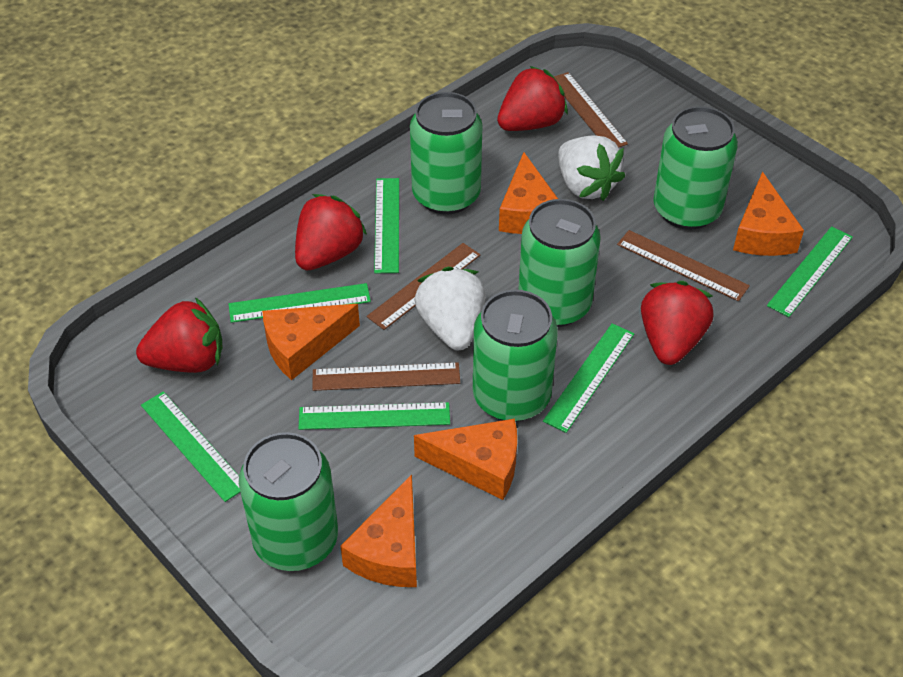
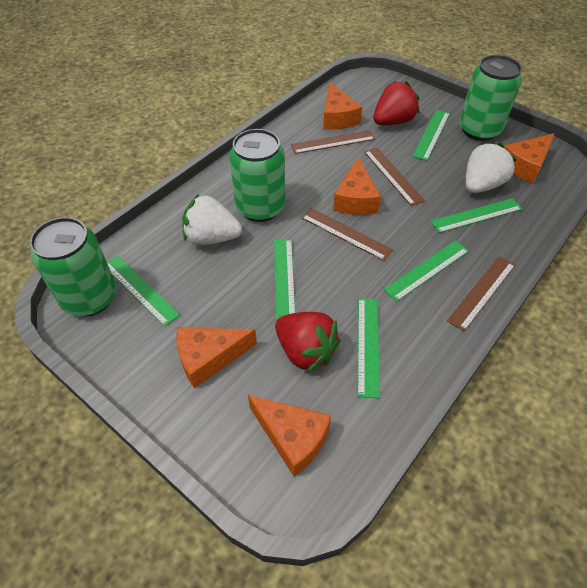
green can: 5 -> 3
red strawberry: 4 -> 2

